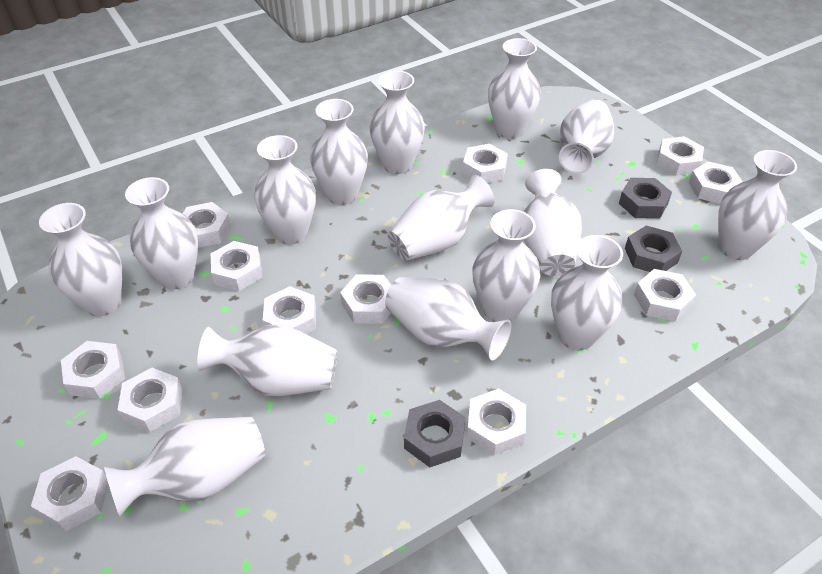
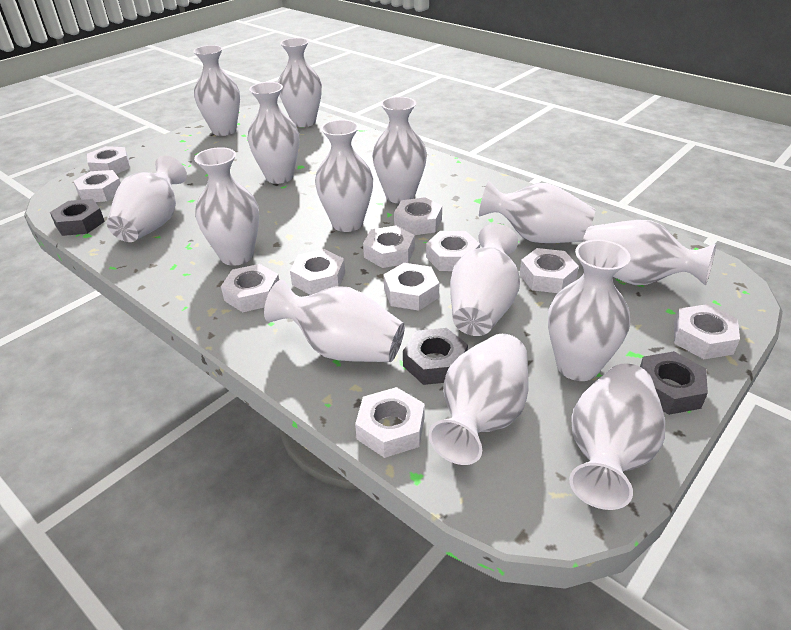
white nut: 12 -> 11
white vase: 15 -> 14

